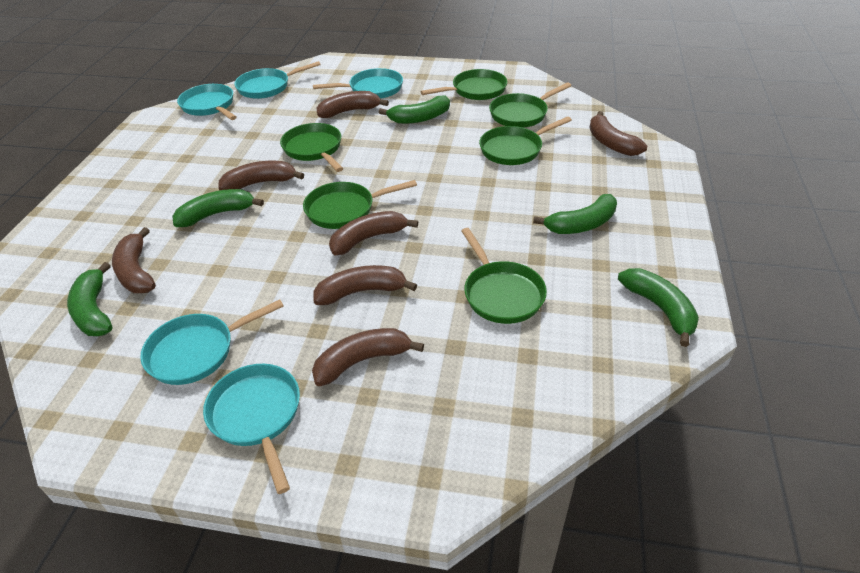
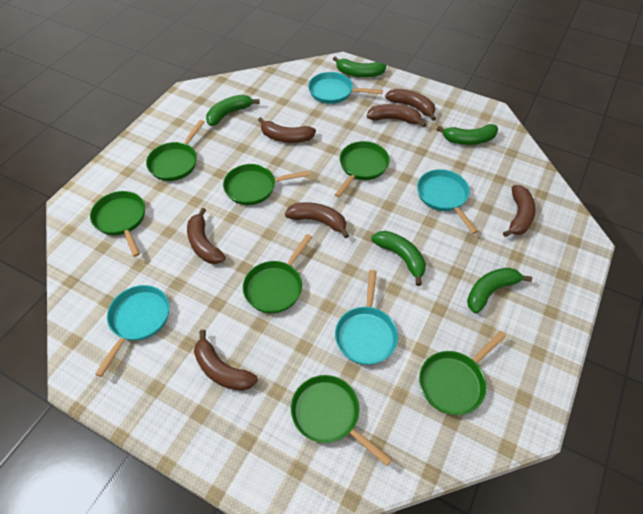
green pan: 6 -> 7
turquoise pan: 5 -> 4

